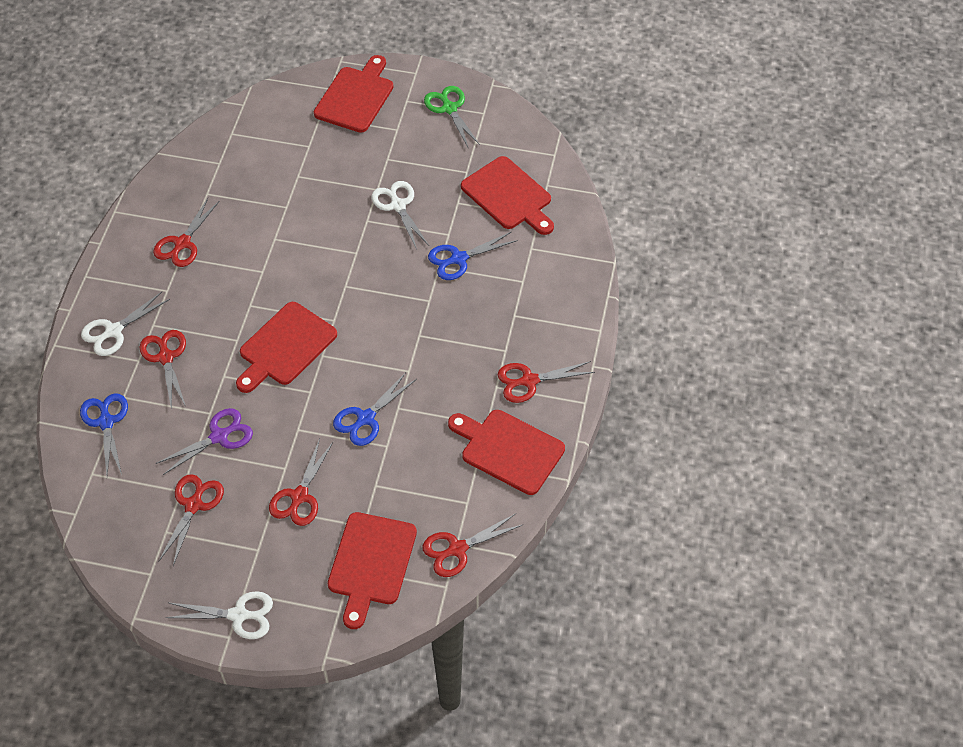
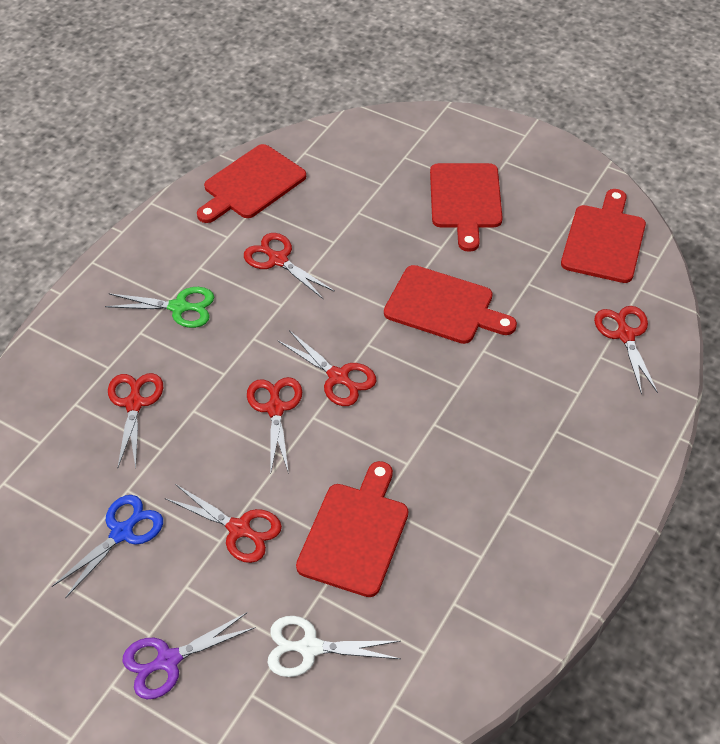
blue scissors: 3 -> 1
white scissors: 3 -> 1

